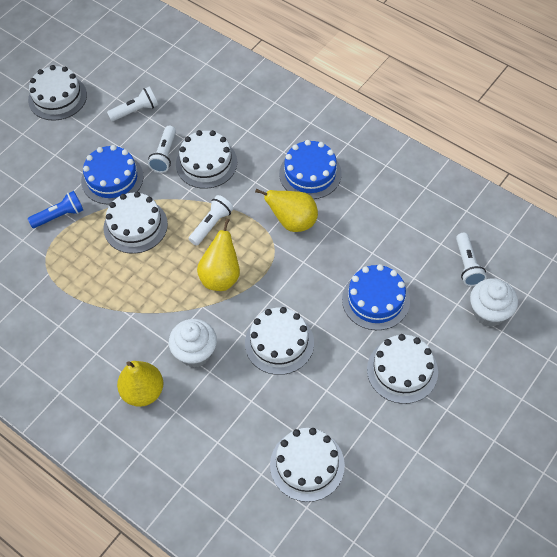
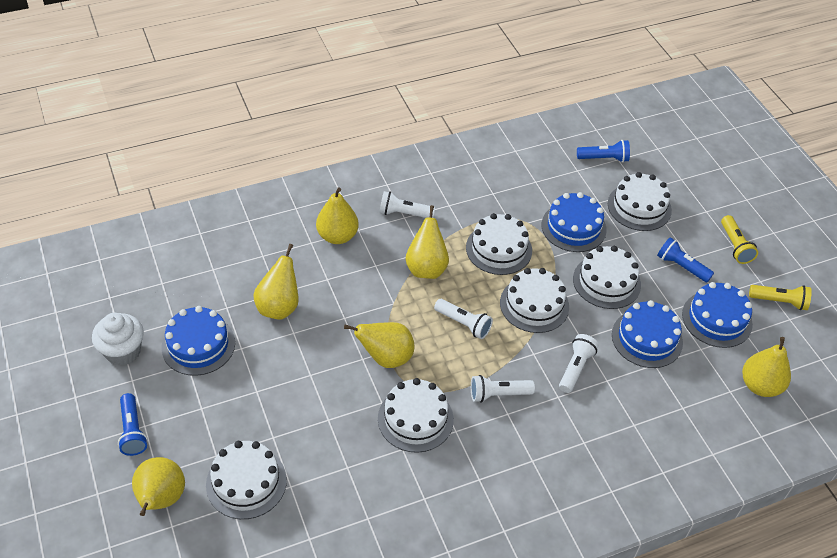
blue cake: 3 -> 4
blue flashlight: 1 -> 3
white cupcake: 2 -> 1
yellow flashlight: 0 -> 2
yellow pear: 3 -> 6

